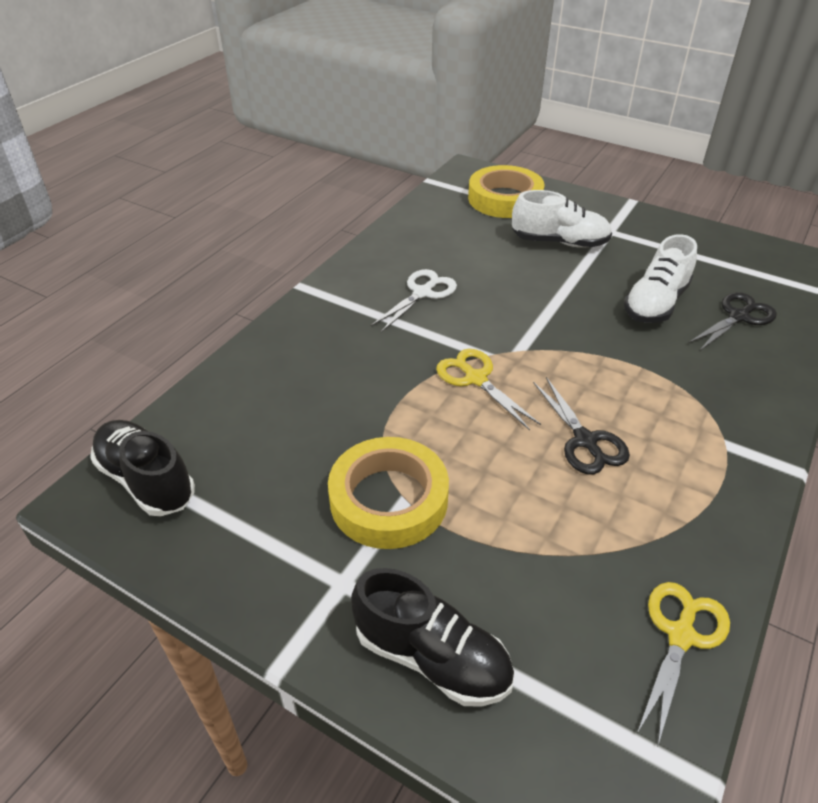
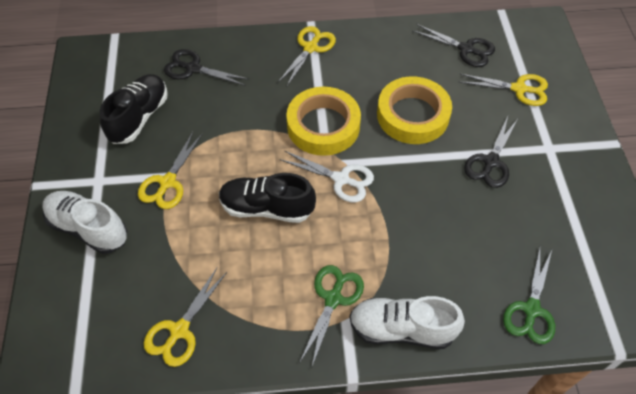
black scissors: 2 -> 3
green scissors: 0 -> 2
yellow scissors: 2 -> 4

